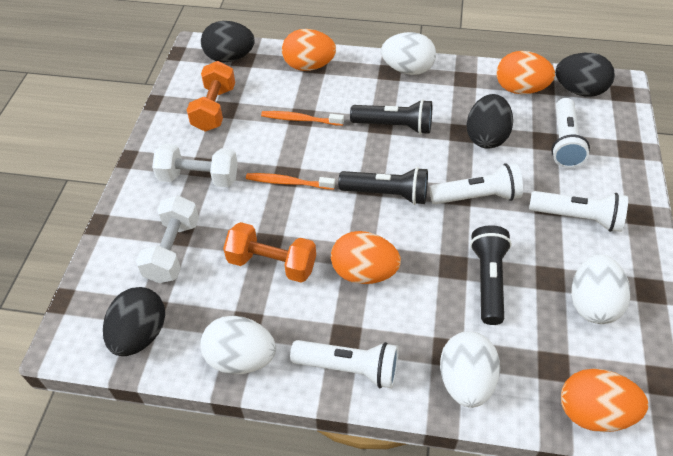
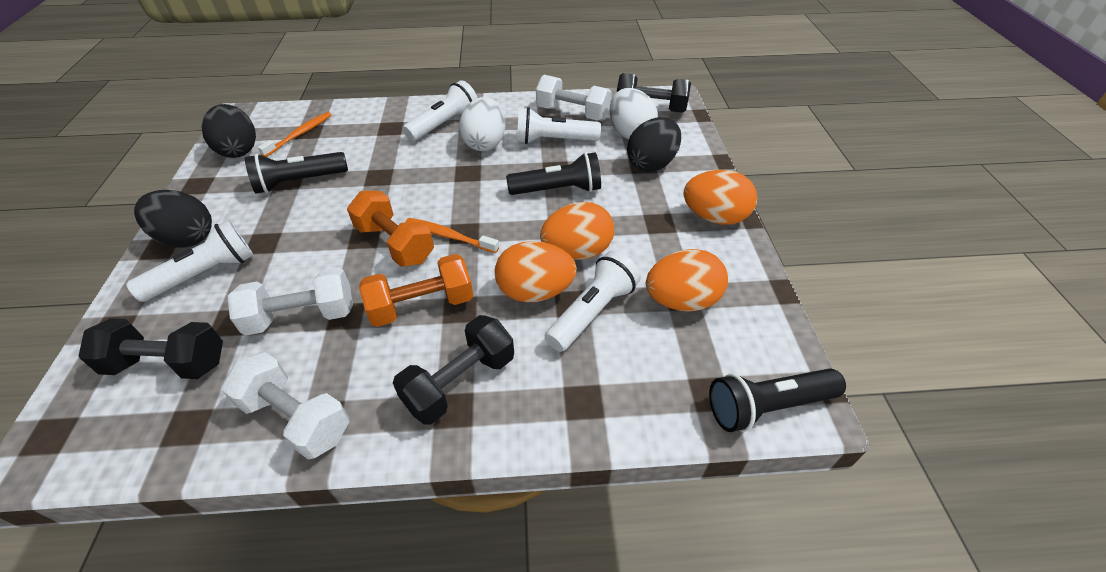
black dumbbell: 0 -> 3
black egg: 4 -> 3
white dumbbell: 2 -> 3
white egg: 4 -> 2

